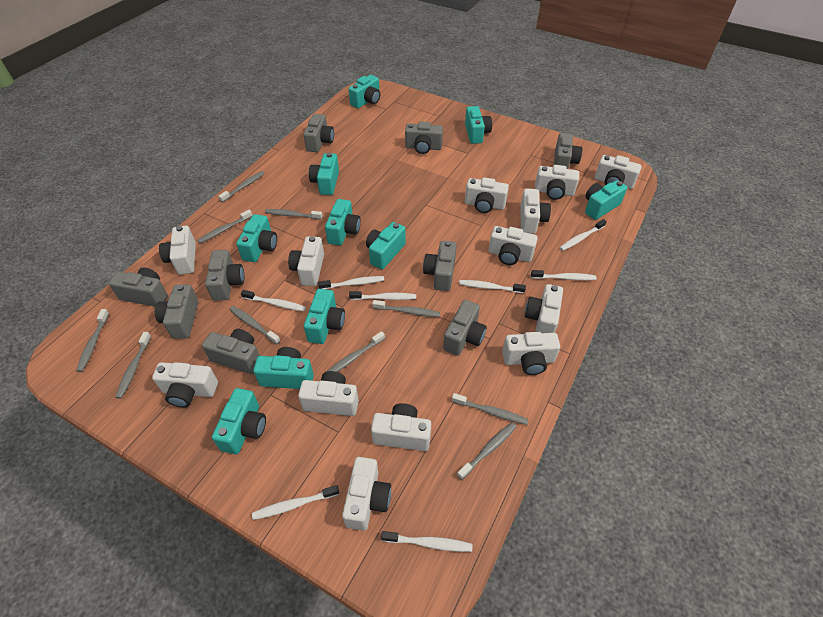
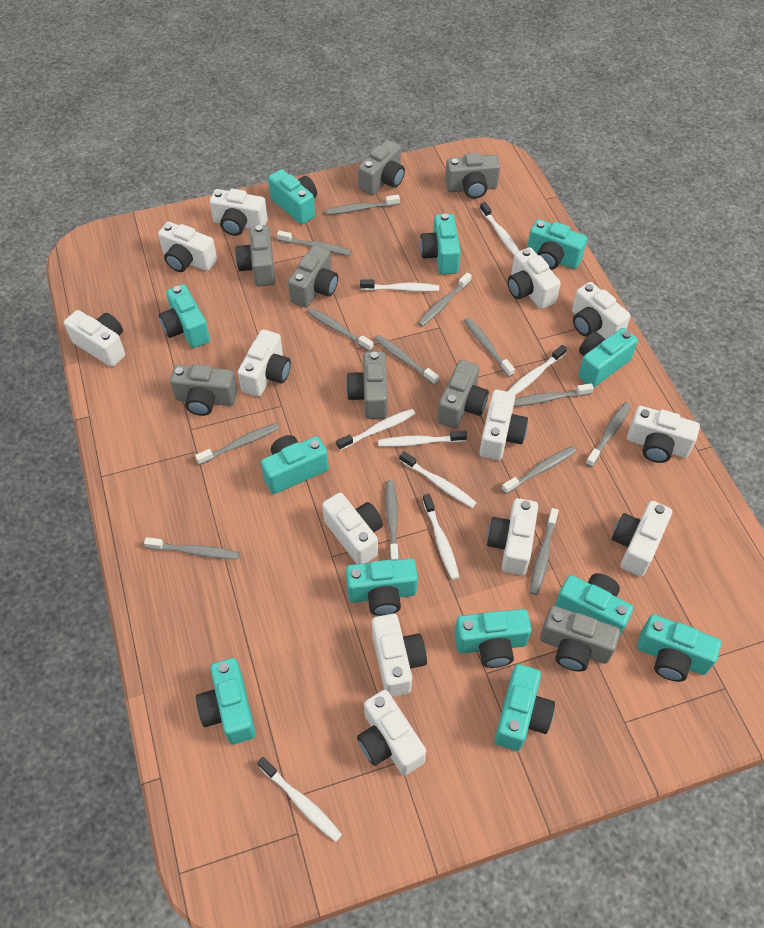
grey camera: 9 -> 8
grey toothbrush: 10 -> 13
turquoise camera: 10 -> 12

